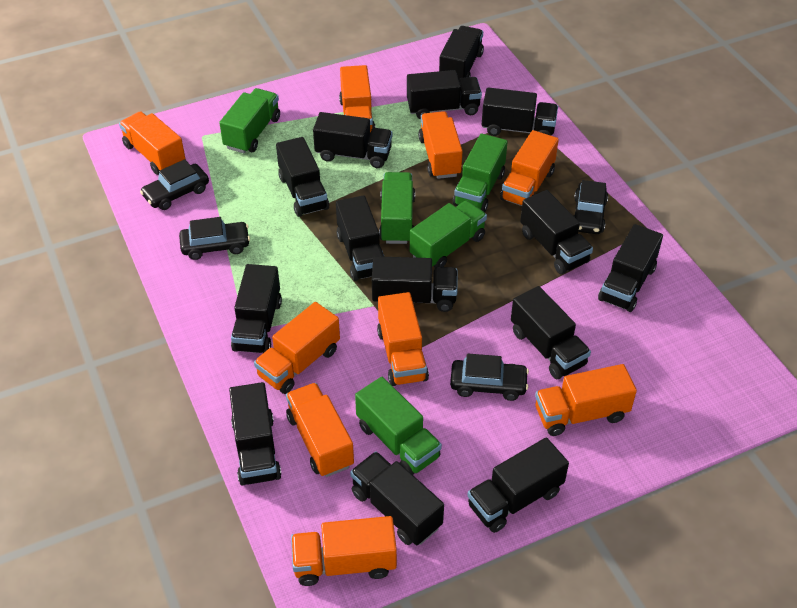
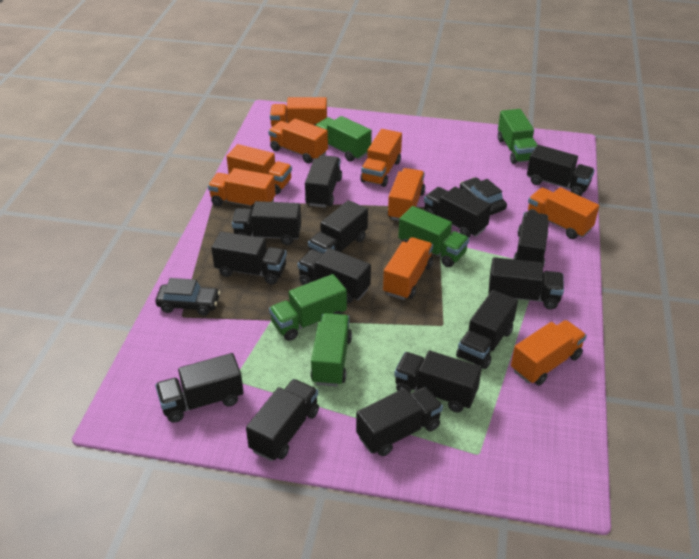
black car: 4 -> 2

